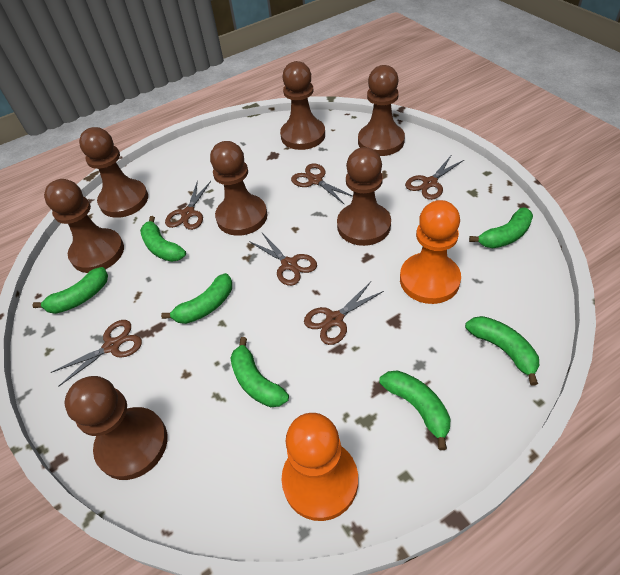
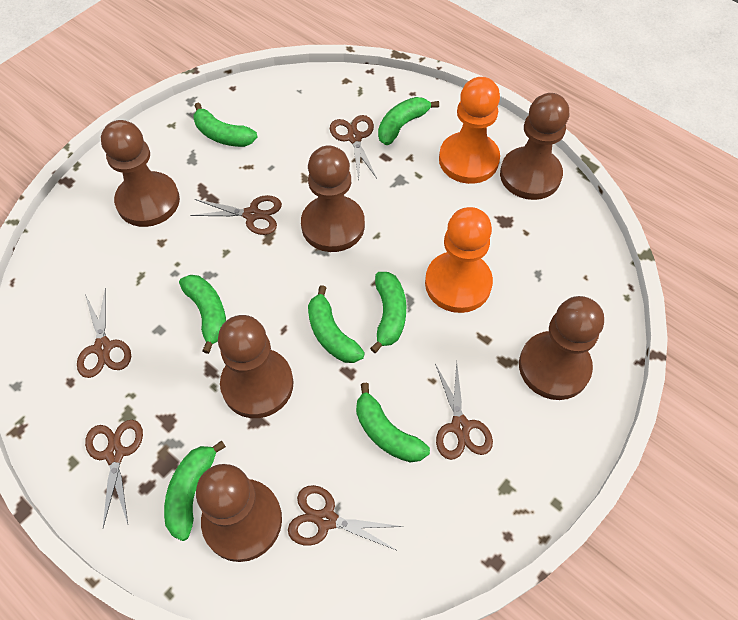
brown pawn: 7 -> 6

